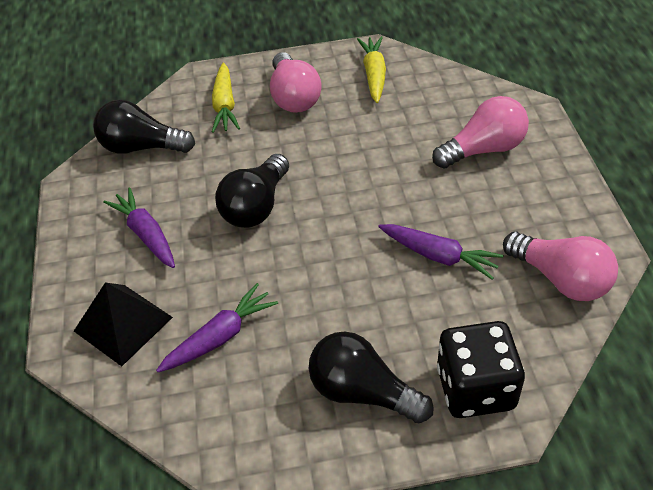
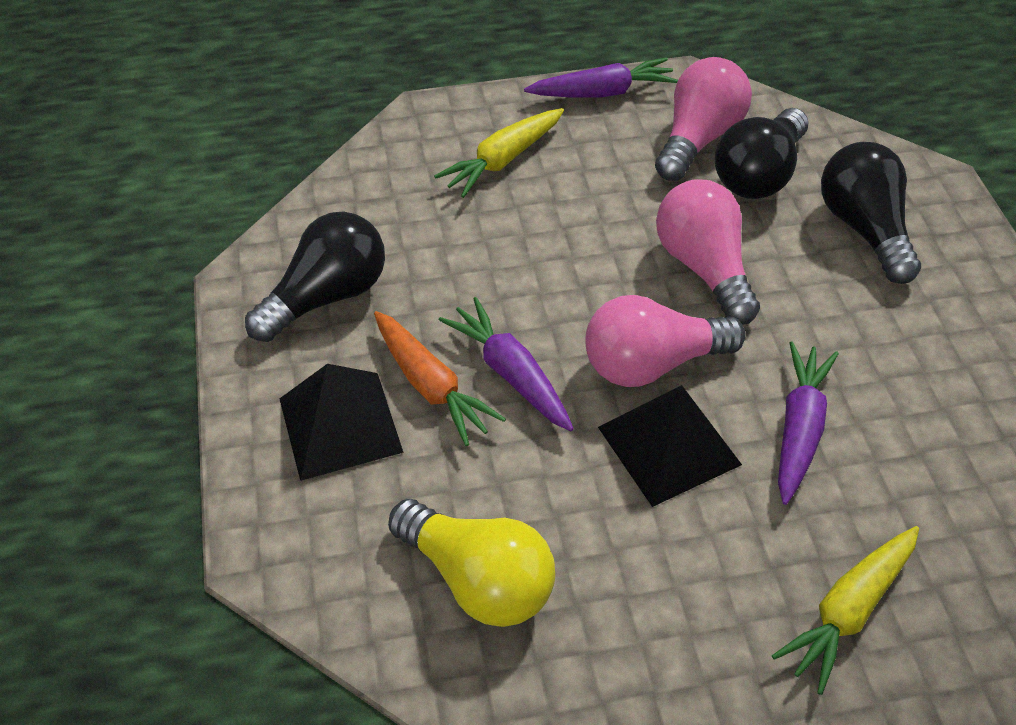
black dice: 1 -> 0
black pyramid: 1 -> 2
orange carrot: 0 -> 1
yellow light bulb: 0 -> 1

